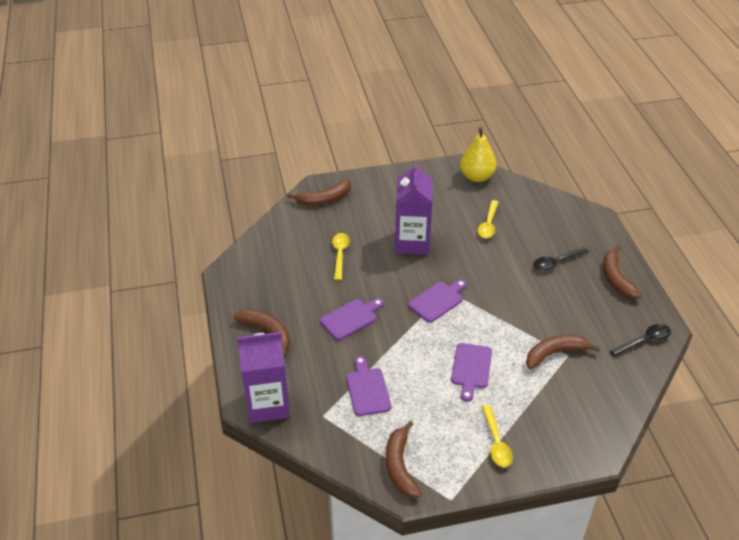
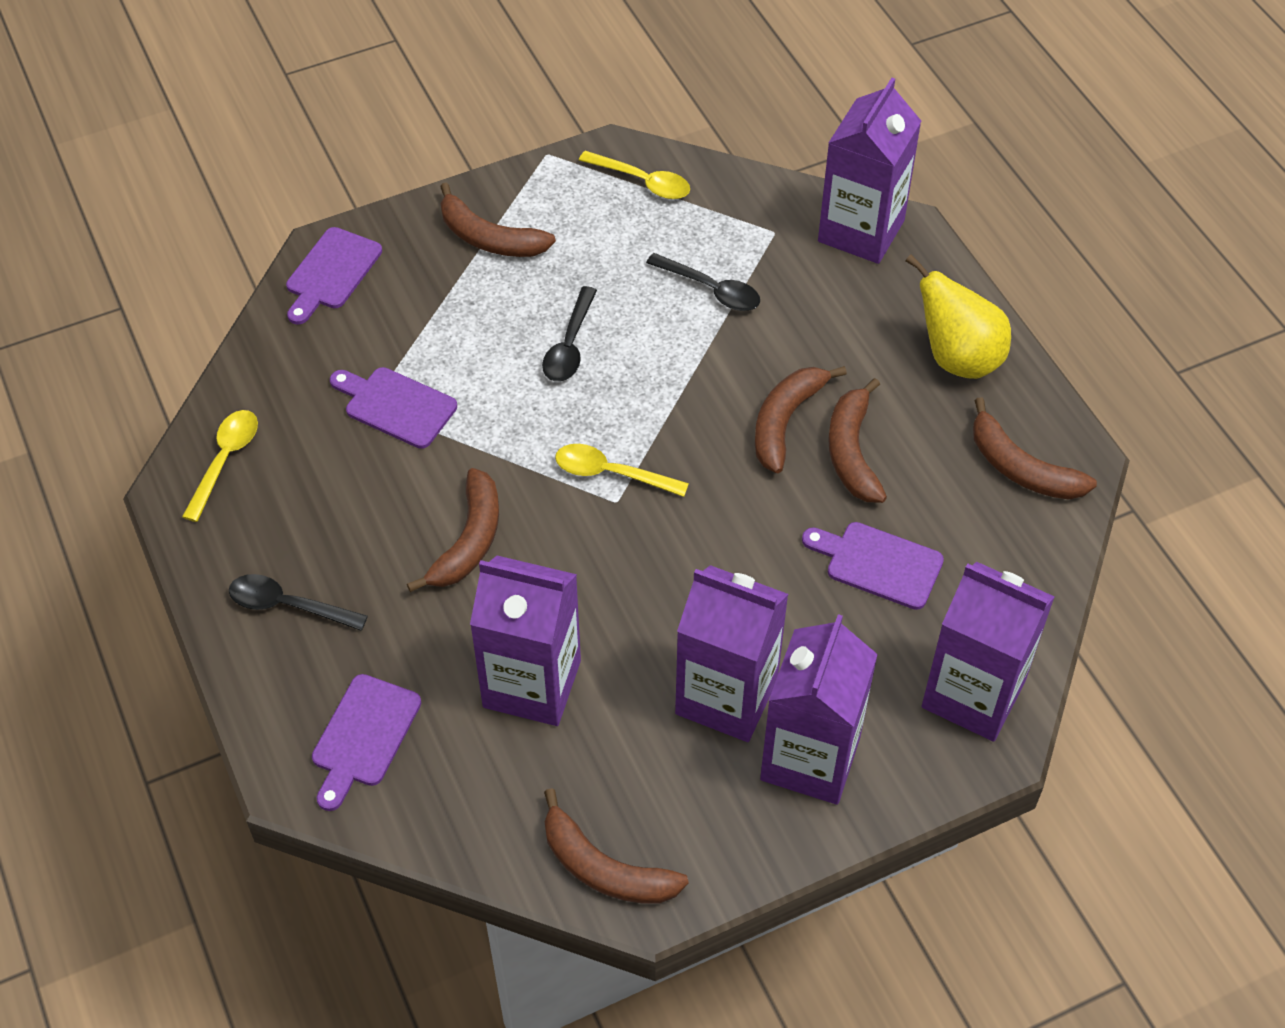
black spoon: 2 -> 3
brown banana: 5 -> 6
purple carton: 2 -> 5

